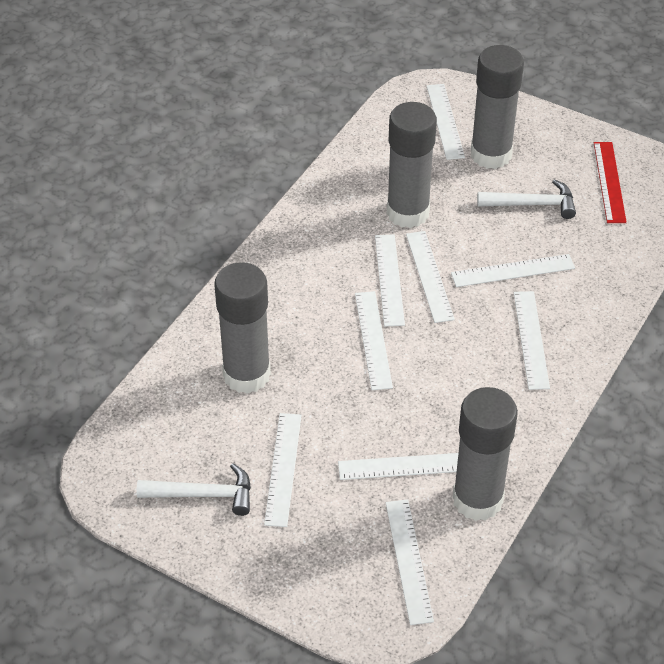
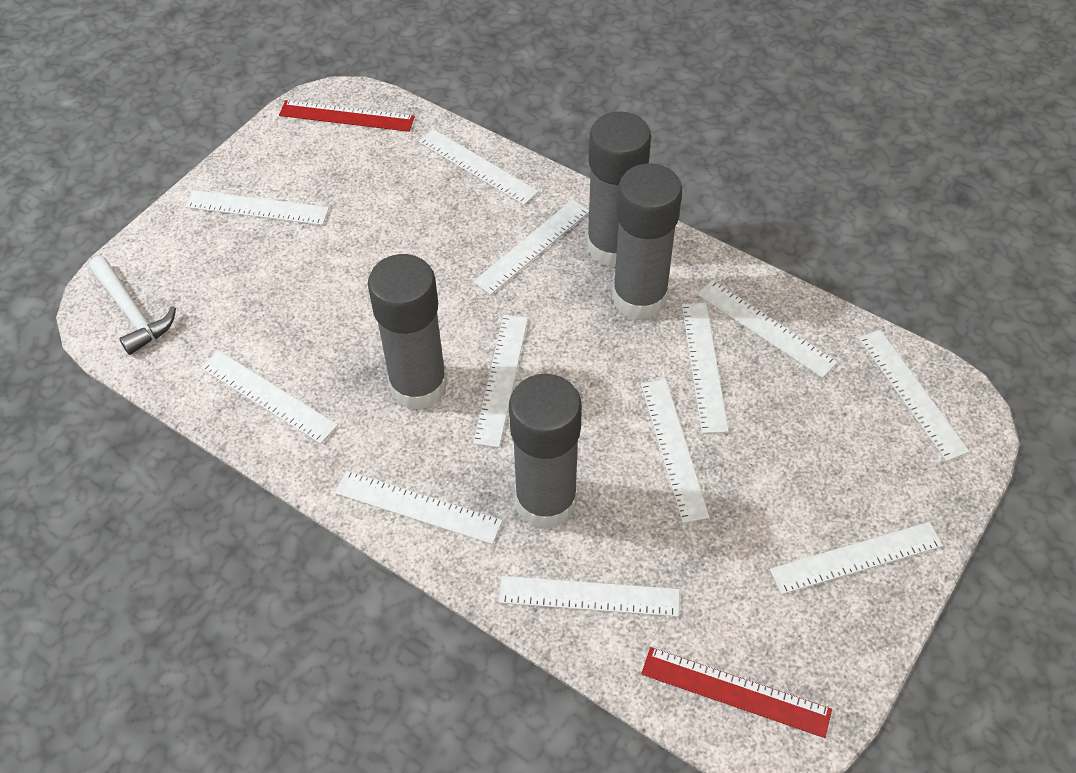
red ruler: 1 -> 2
white hammer: 2 -> 1
white ruler: 9 -> 12

